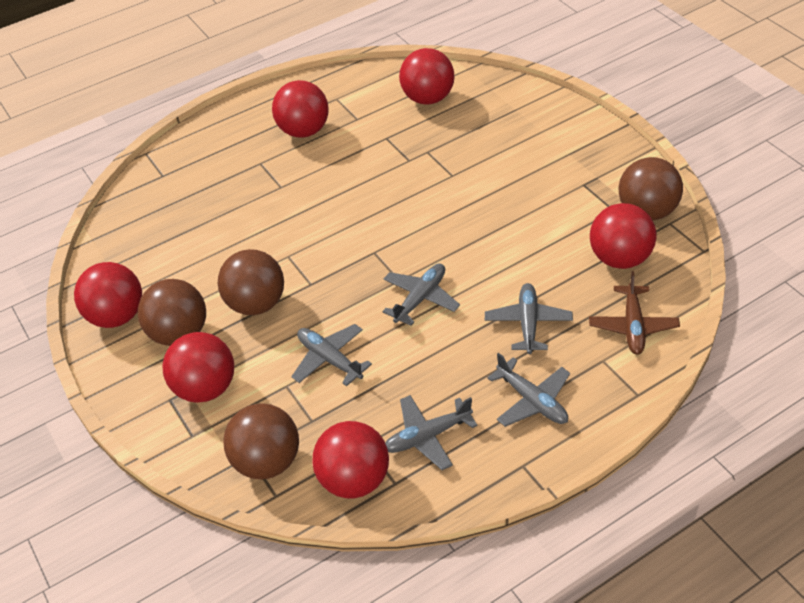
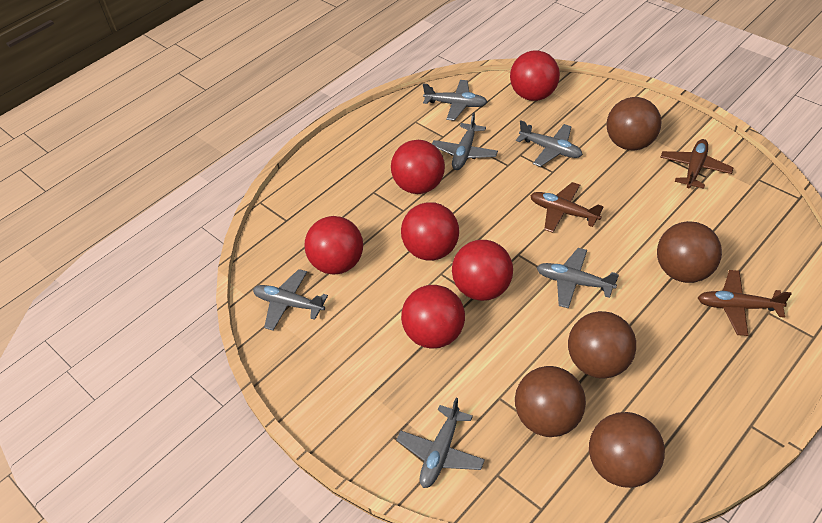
brown ball: 4 -> 5
brown plane: 1 -> 3
grey plane: 5 -> 6

